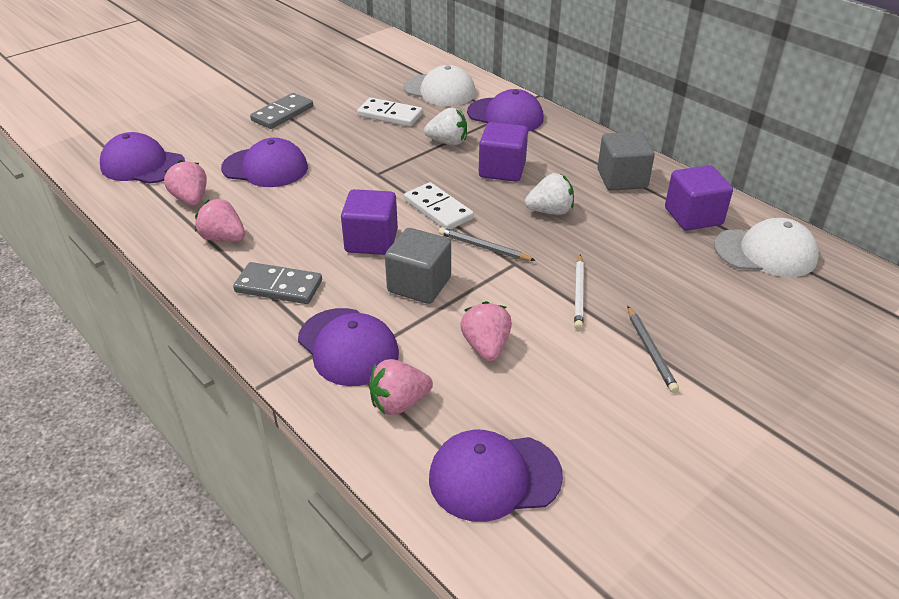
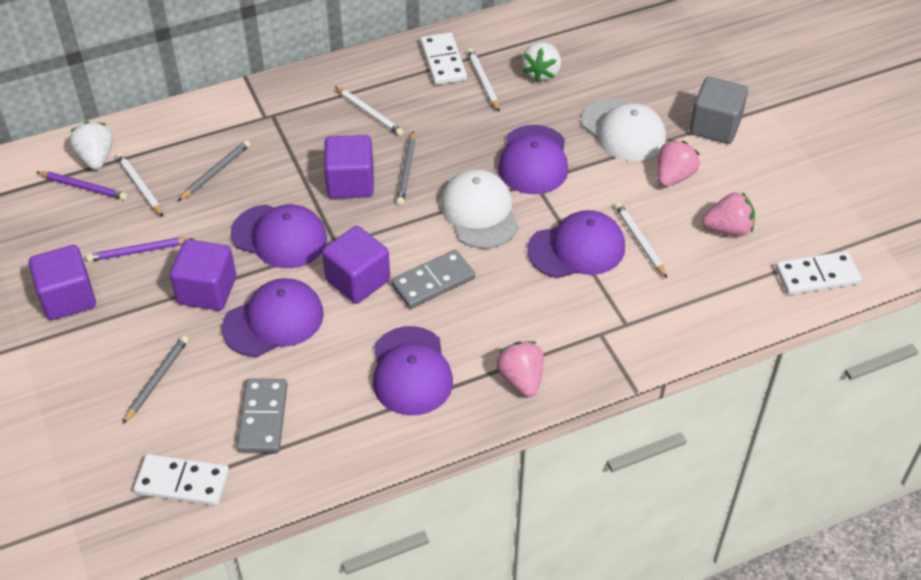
grey cube: 2 -> 1
grey pencil: 2 -> 3
pink strawberry: 4 -> 3
purple cube: 3 -> 4
purple pencil: 0 -> 2
white domino: 2 -> 3
white pencil: 1 -> 4

